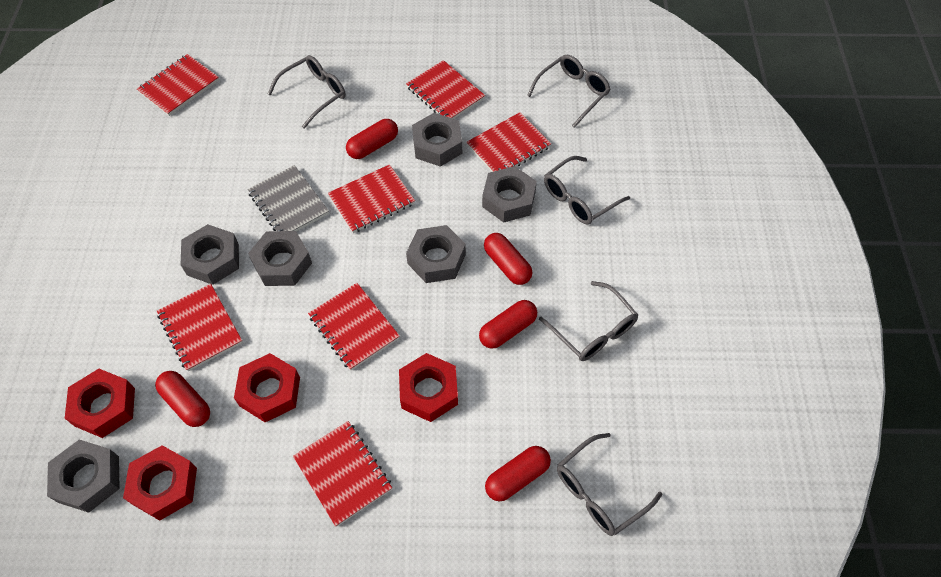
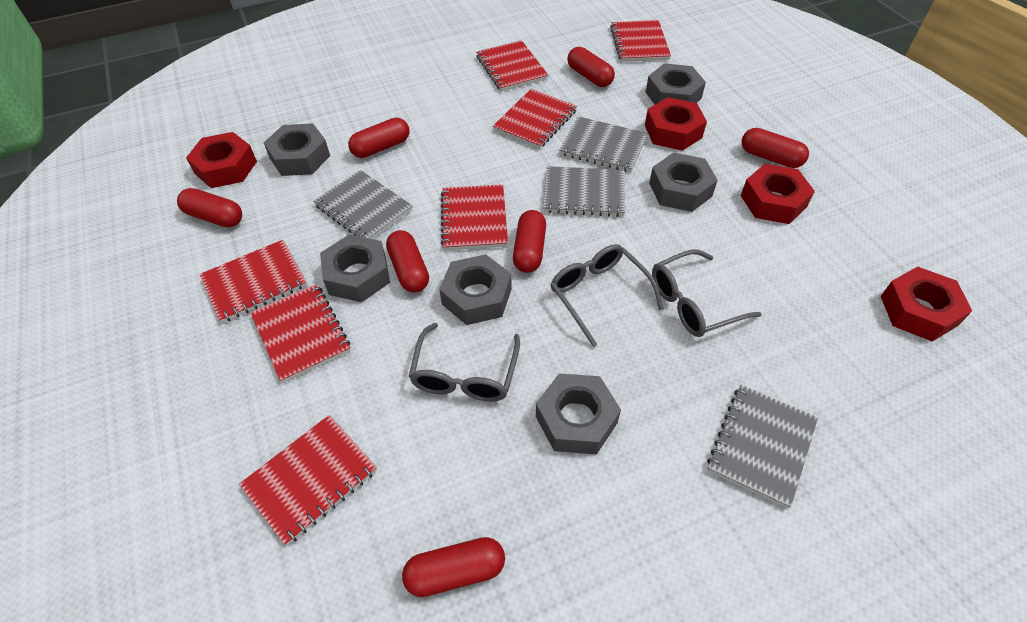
grey glasses: 5 -> 3
grey notebook: 1 -> 4
red capsule: 5 -> 7

